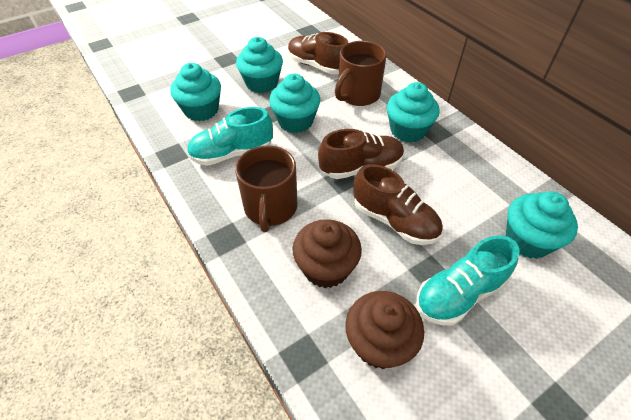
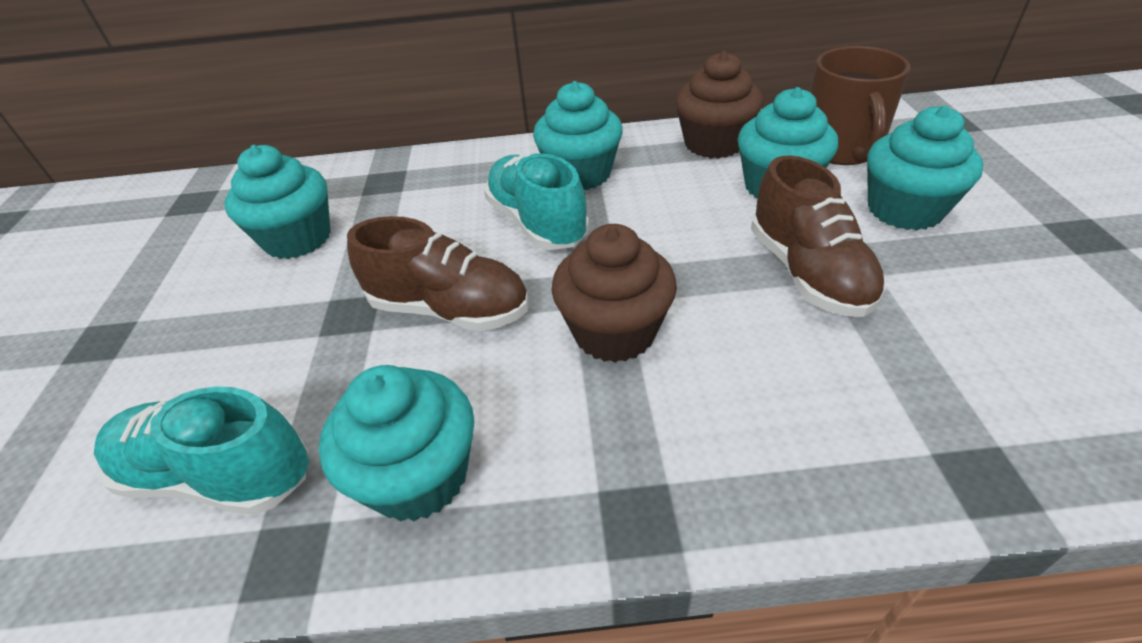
brown mug: 2 -> 1
brown shoe: 3 -> 2

